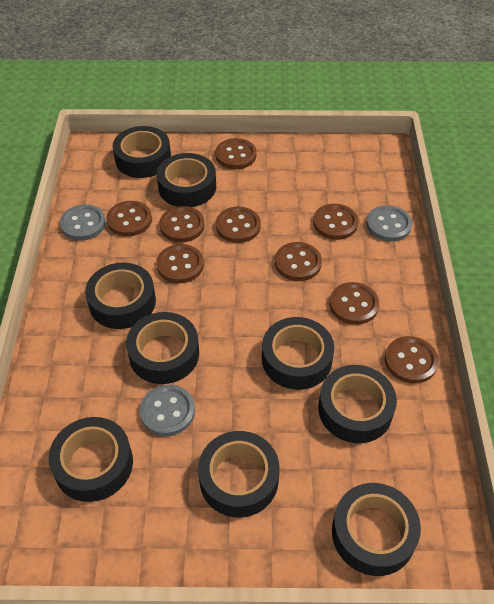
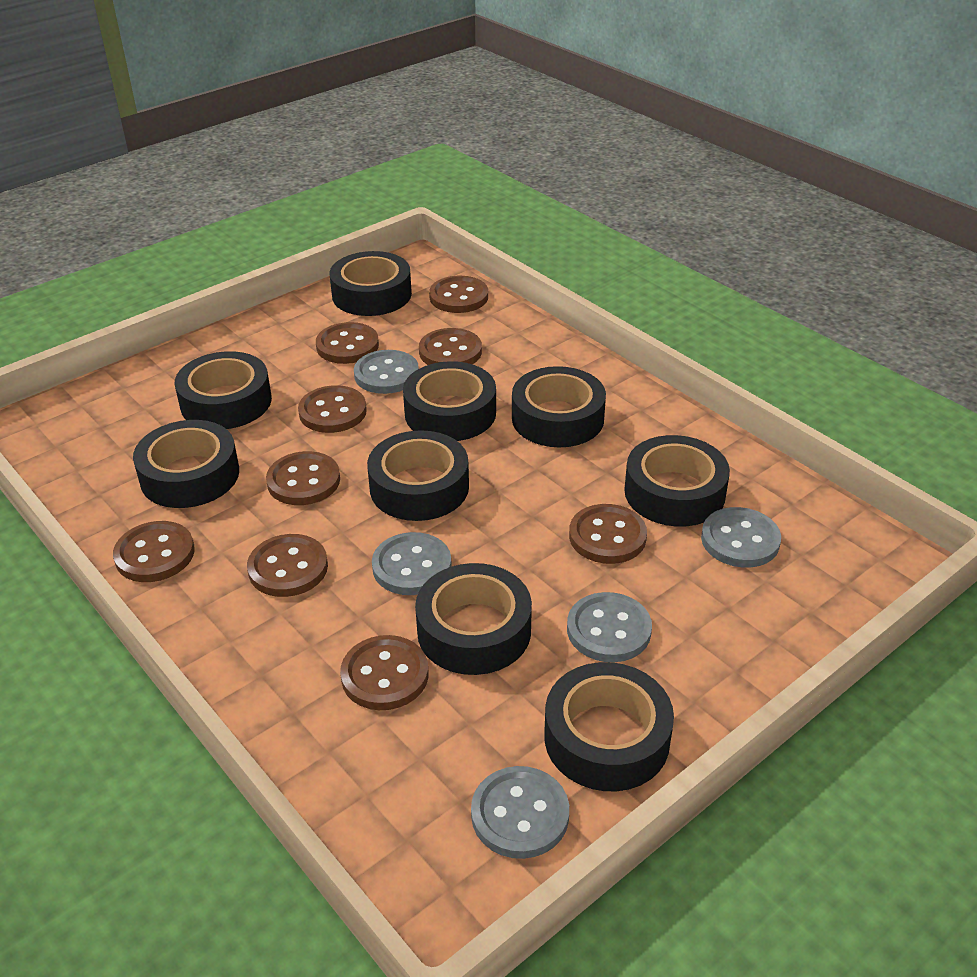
grey button: 3 -> 5

